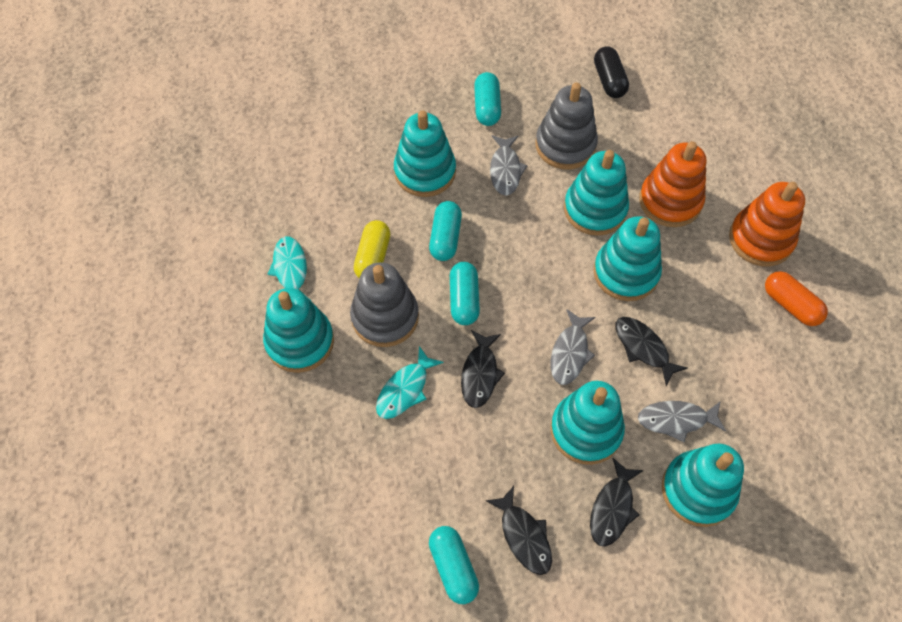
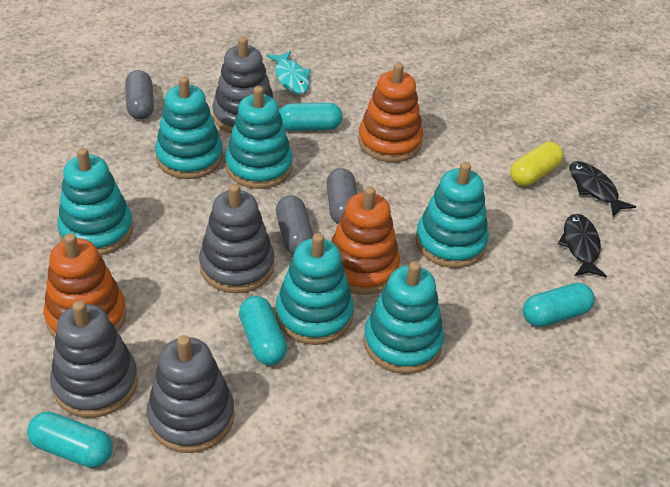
black capsule: 1 -> 0
black fish: 4 -> 2
grey capsule: 0 -> 3
grey fish: 3 -> 0
grey stacking toy: 2 -> 4
orange capsule: 1 -> 0
orange stacking toy: 2 -> 3
turquoise fish: 2 -> 1

